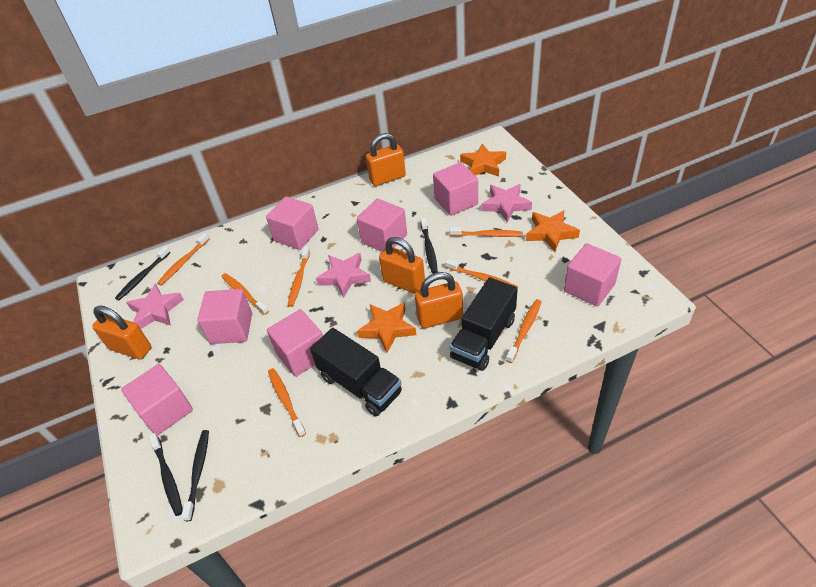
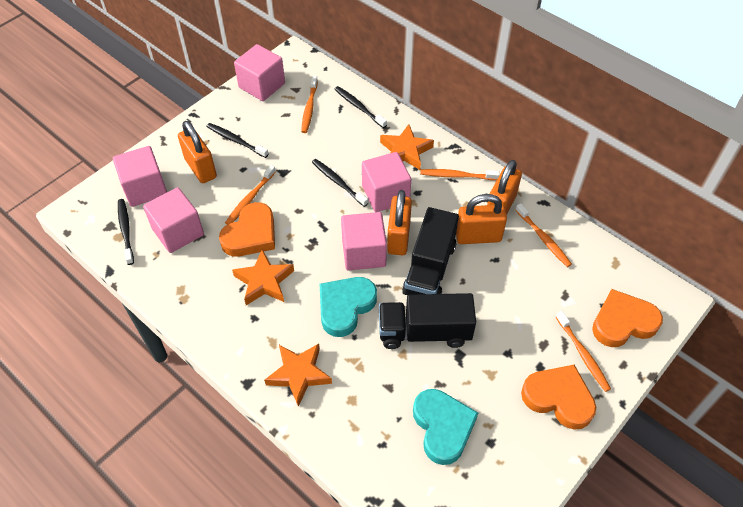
orange heart: 0 -> 3
orange toothbrush: 7 -> 5
pink cube: 7 -> 5
pink star: 3 -> 0
turquoise heart: 0 -> 2

